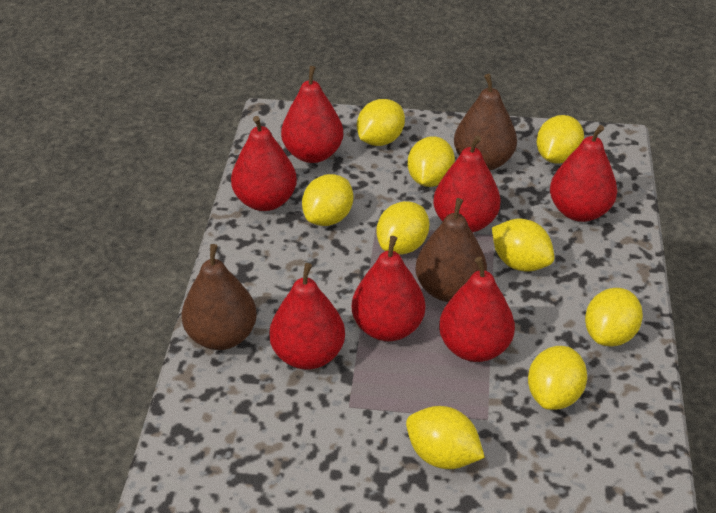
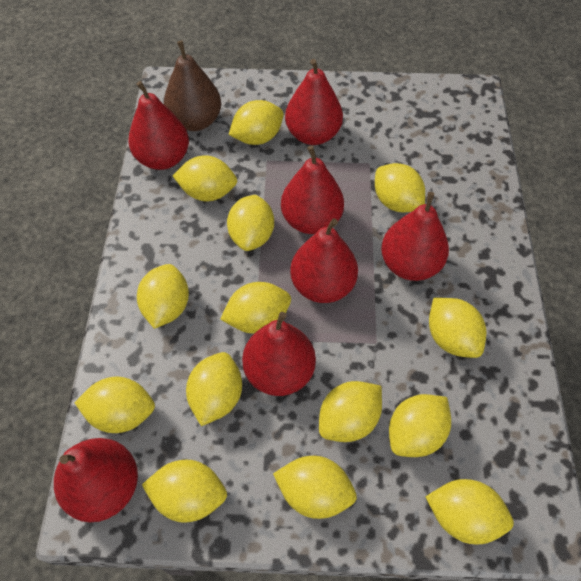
brown pear: 3 -> 1
yellow lemon: 9 -> 14

